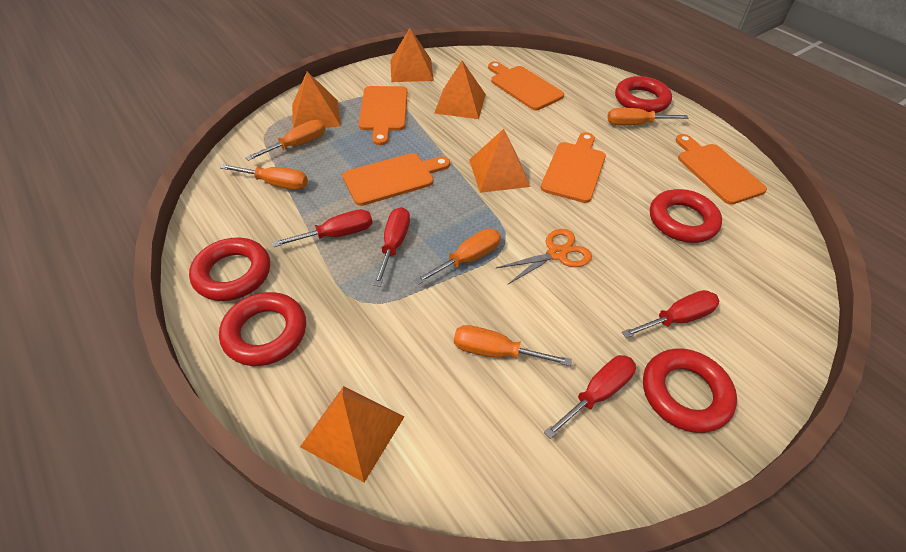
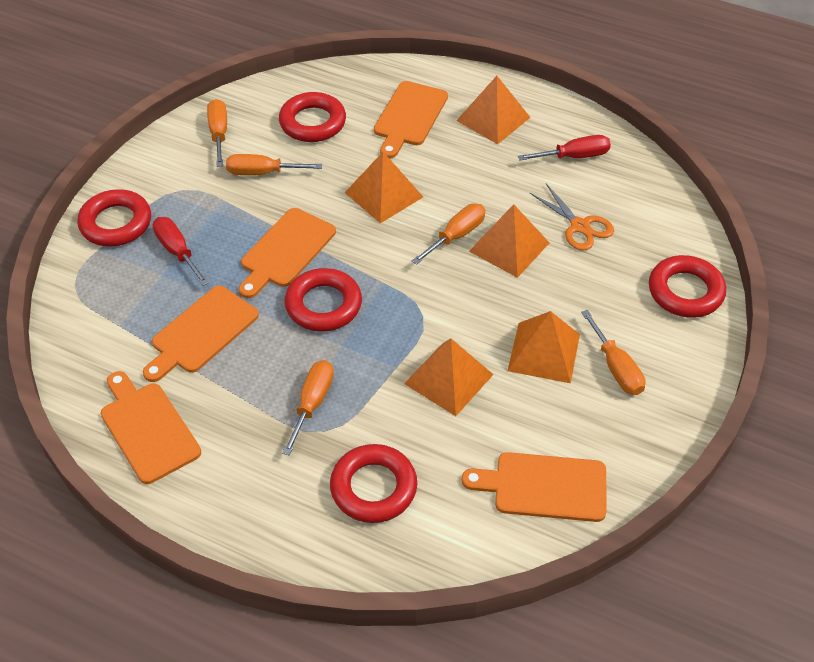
red screwdriver: 4 -> 2

